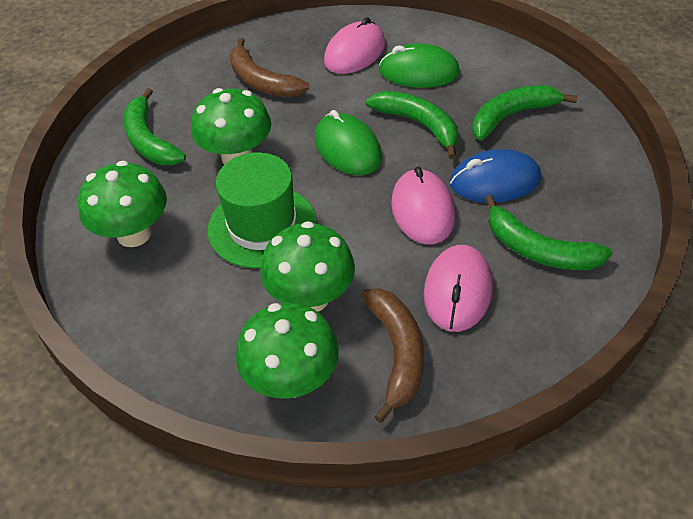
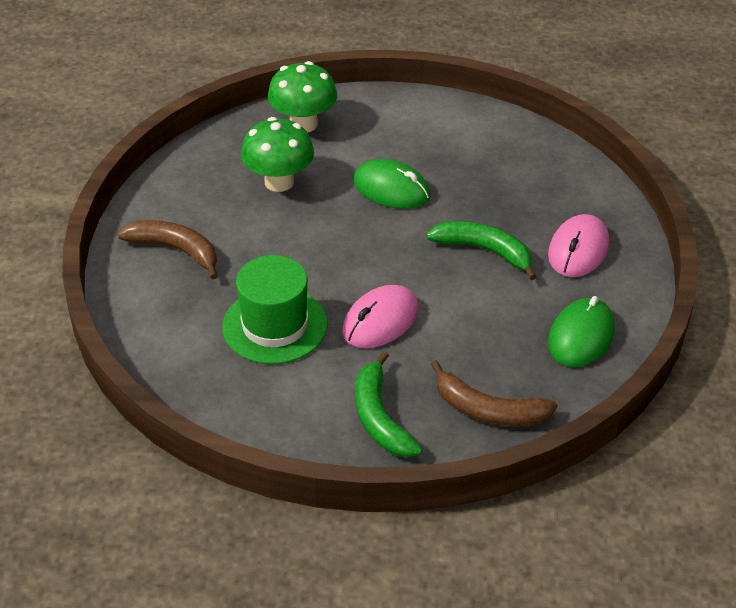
blue mouse: 1 -> 0
green banana: 4 -> 2
green mushroom: 4 -> 2
pink mouse: 3 -> 2

